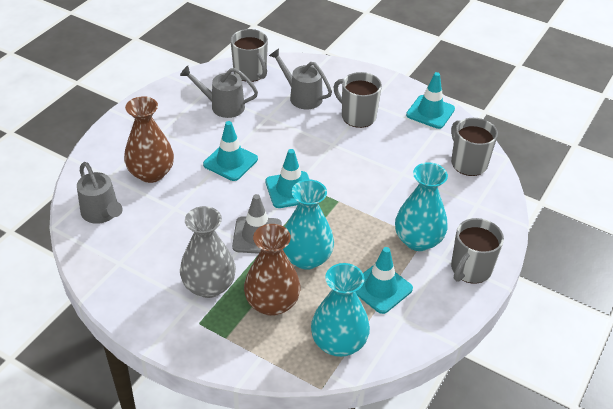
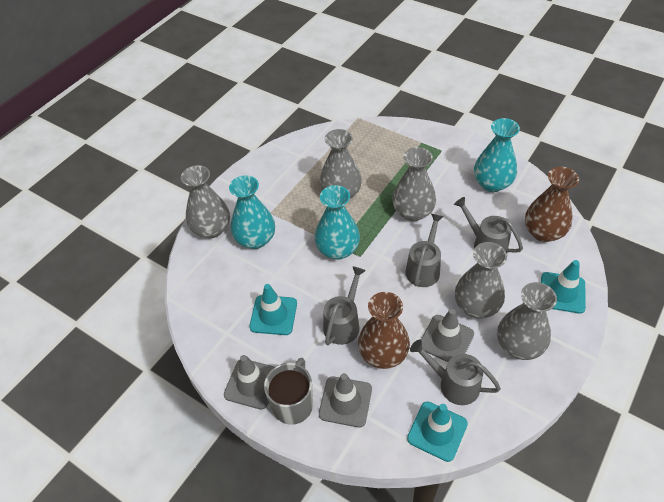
grey mug: 4 -> 1
grey traffic cone: 1 -> 3
grey vase: 1 -> 5
grey watering can: 3 -> 4
turquoise traffic cone: 4 -> 3

